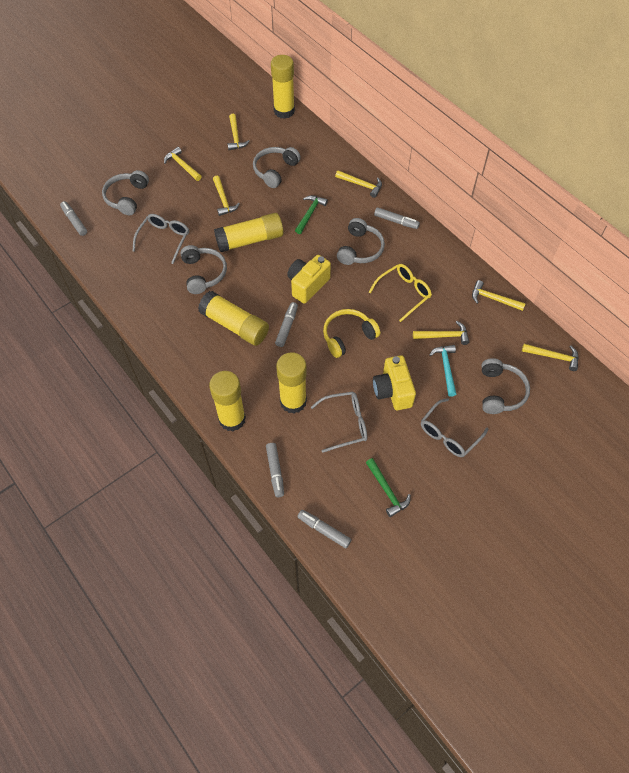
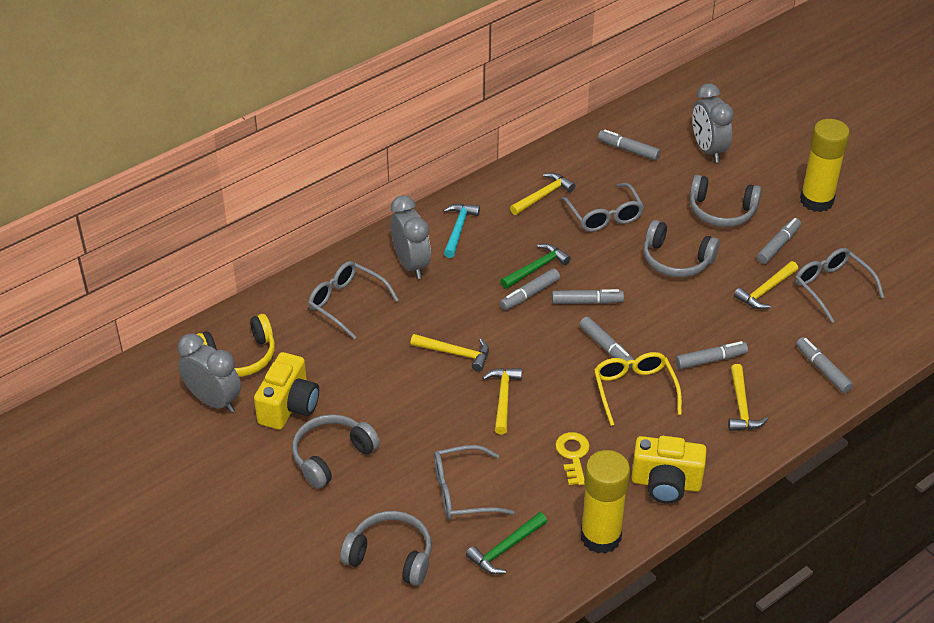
grey clock: 0 -> 3
grey glasses: 3 -> 4
grey headphones: 5 -> 4
grey marker: 5 -> 7
yellow glue stick: 5 -> 2
yellow hammer: 7 -> 5
yellow key: 0 -> 1

